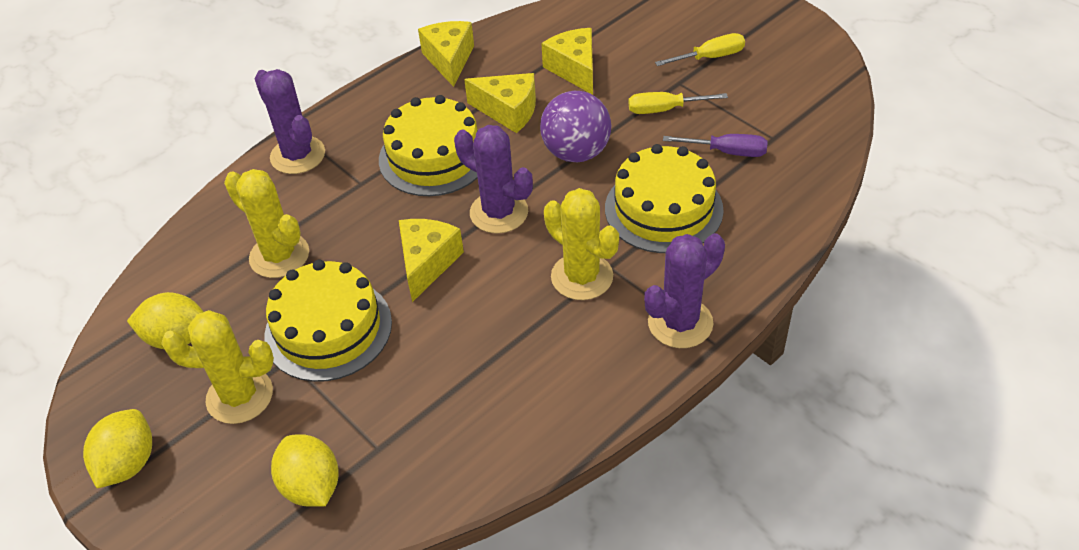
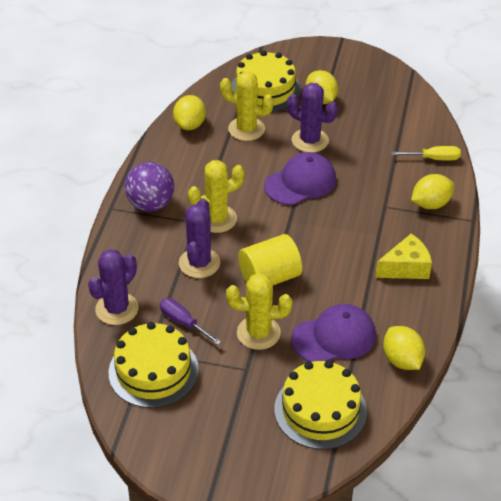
purple cap: 0 -> 2
yellow cheese: 4 -> 1
yellow cylinder: 0 -> 1
yellow lemon: 3 -> 4
yellow screwdriver: 2 -> 1

